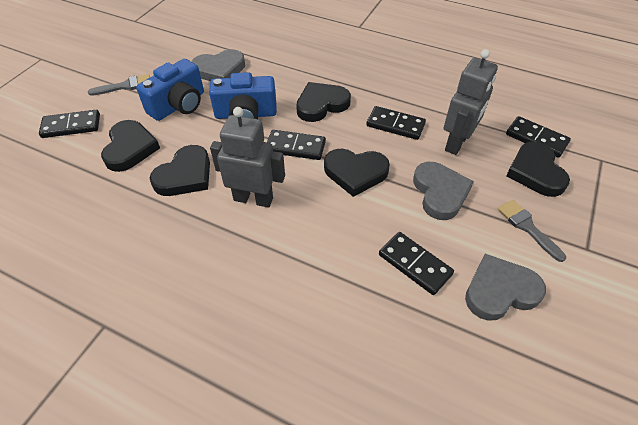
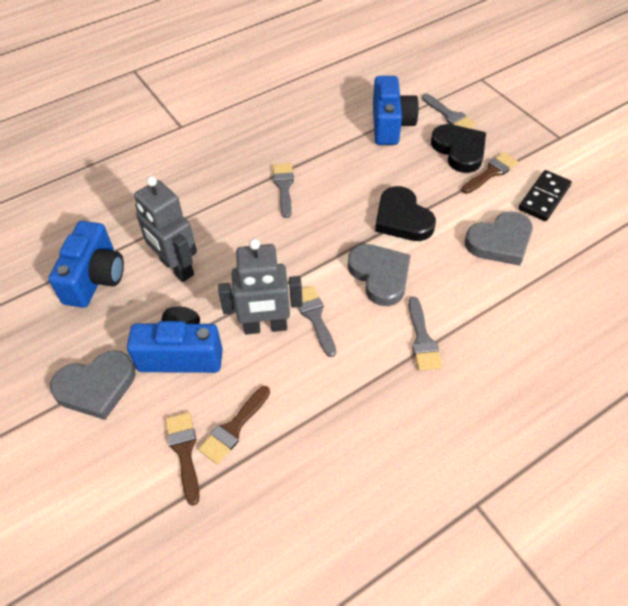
black domino: 5 -> 1
black heart: 5 -> 2
blue camera: 2 -> 3
brown brush: 0 -> 3
grey brush: 2 -> 4

